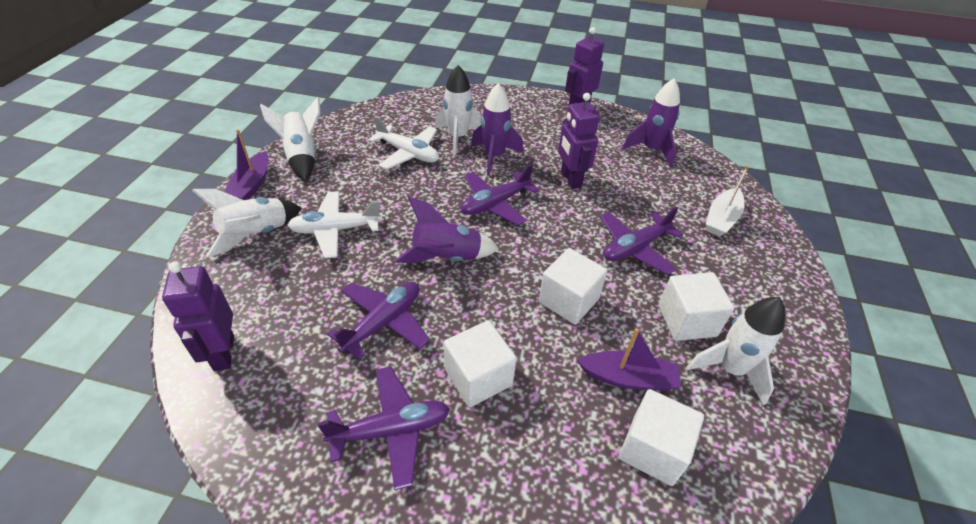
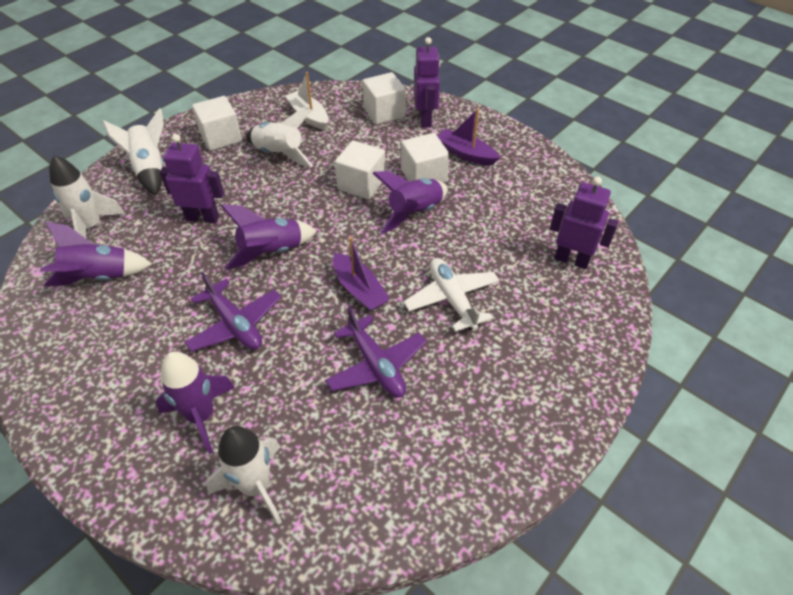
purple plane: 4 -> 2
purple rocket: 3 -> 4
white plane: 2 -> 1

